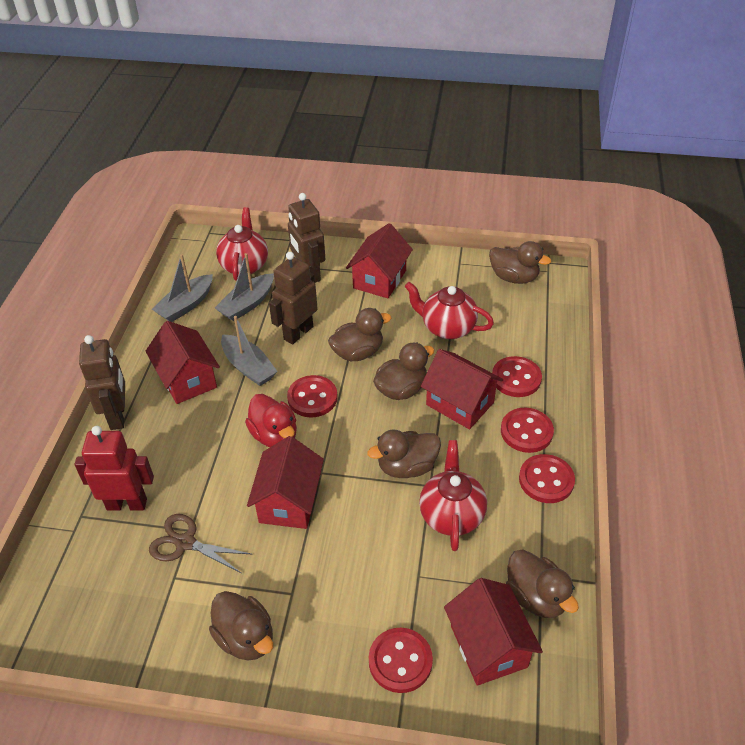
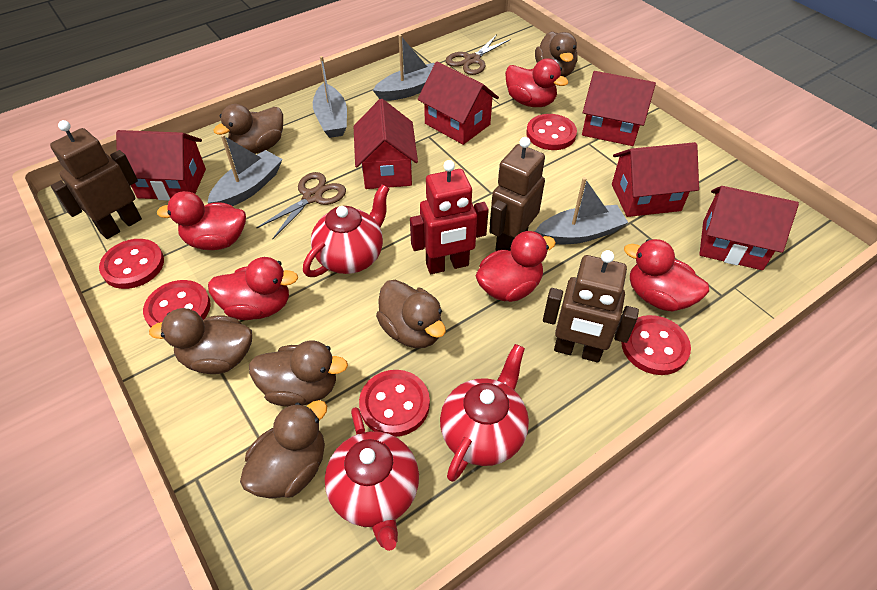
brown scissors: 1 -> 2
grey boat: 3 -> 4
red duck: 1 -> 5
red house: 5 -> 6

